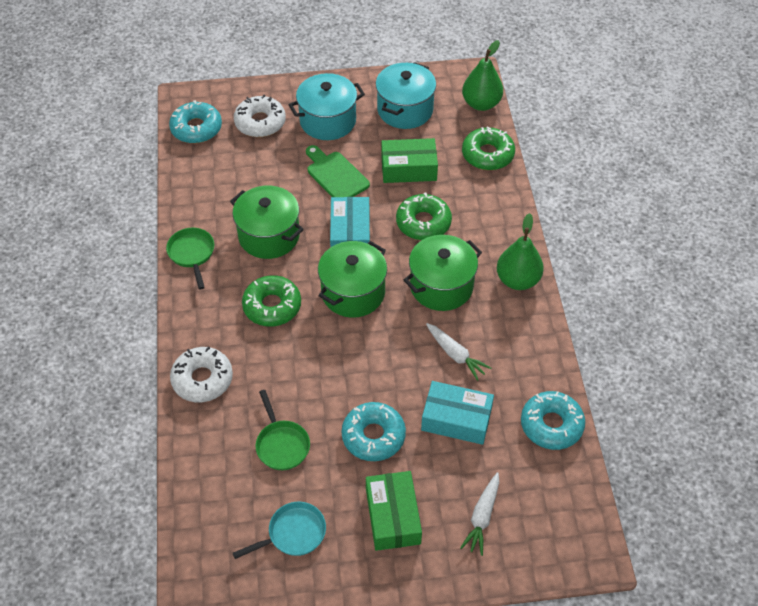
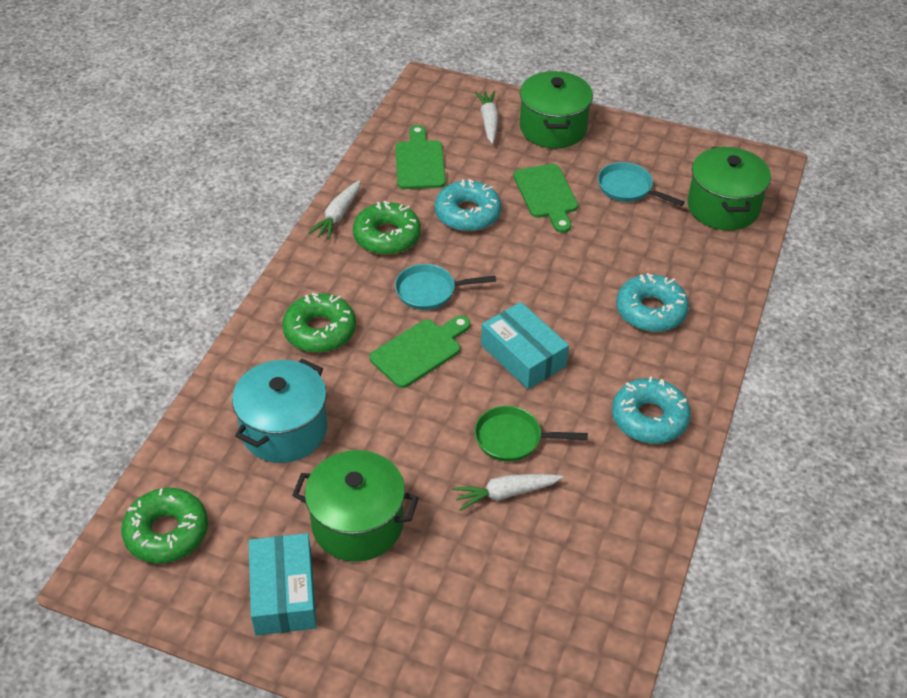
green box: 2 -> 0
green cutting board: 1 -> 3
green pan: 2 -> 1
green pear: 2 -> 0
turquoise pan: 1 -> 2
turquoise pot: 2 -> 1
white carrot: 2 -> 3
white donut: 2 -> 0

